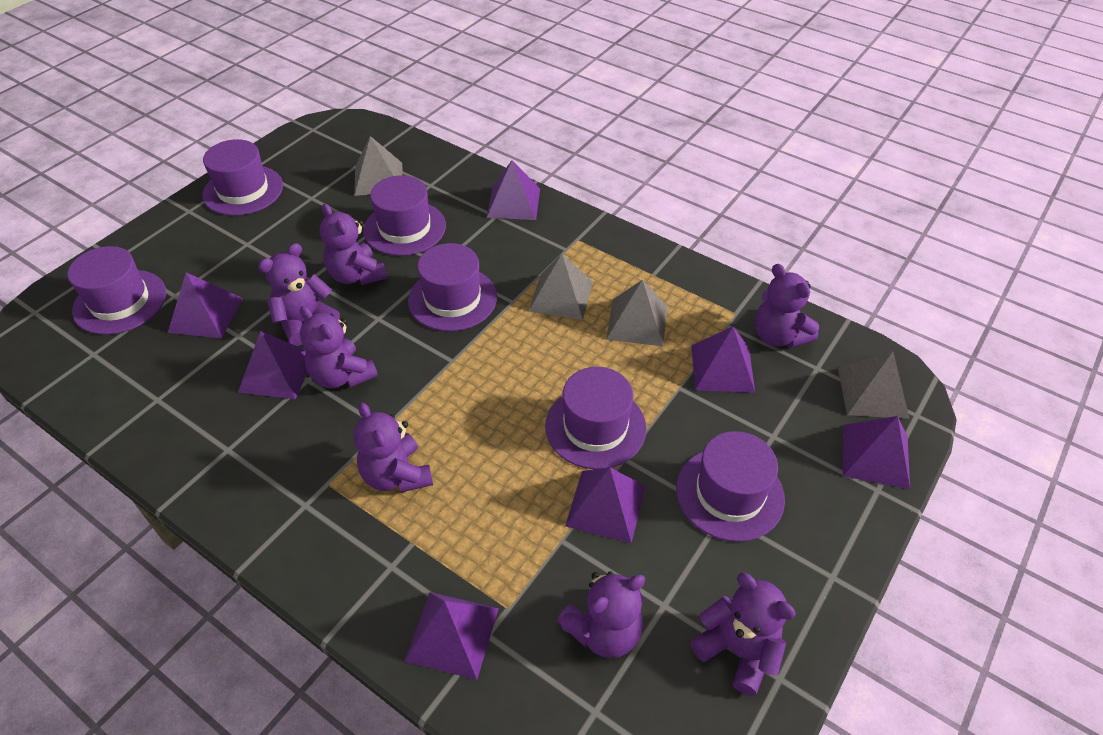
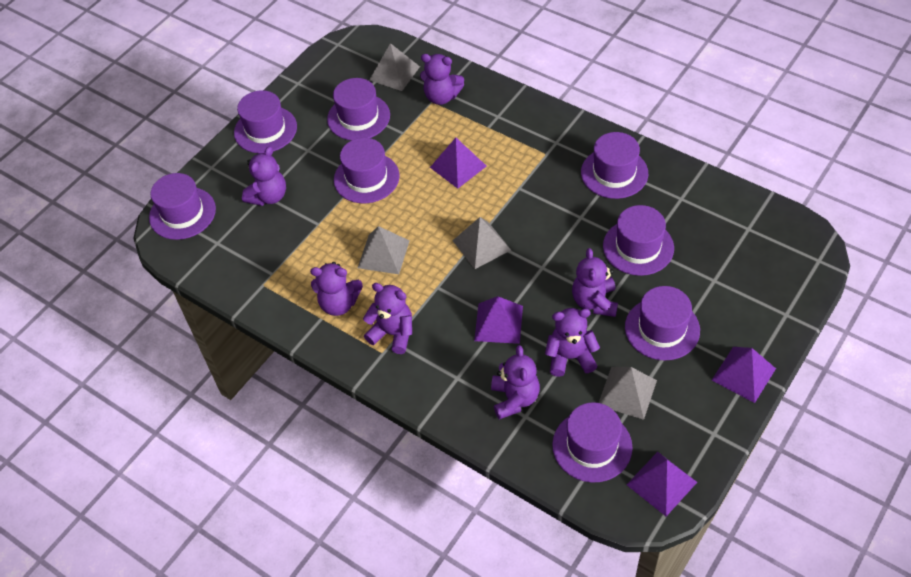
purple hat: 6 -> 8
purple pyramid: 7 -> 4

